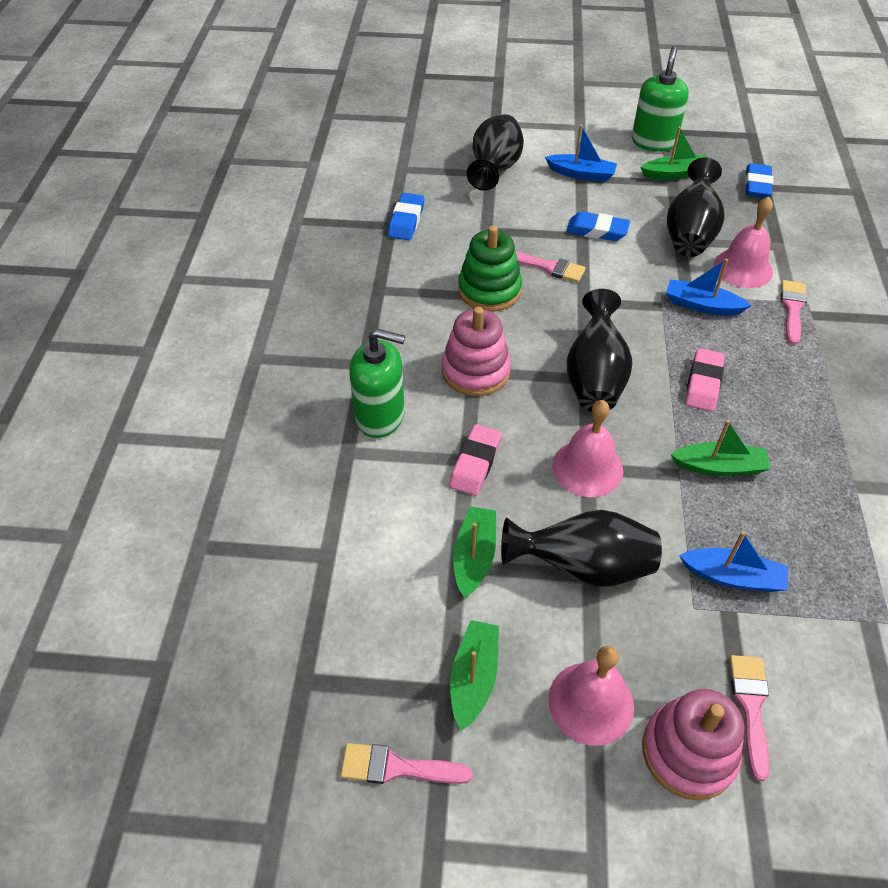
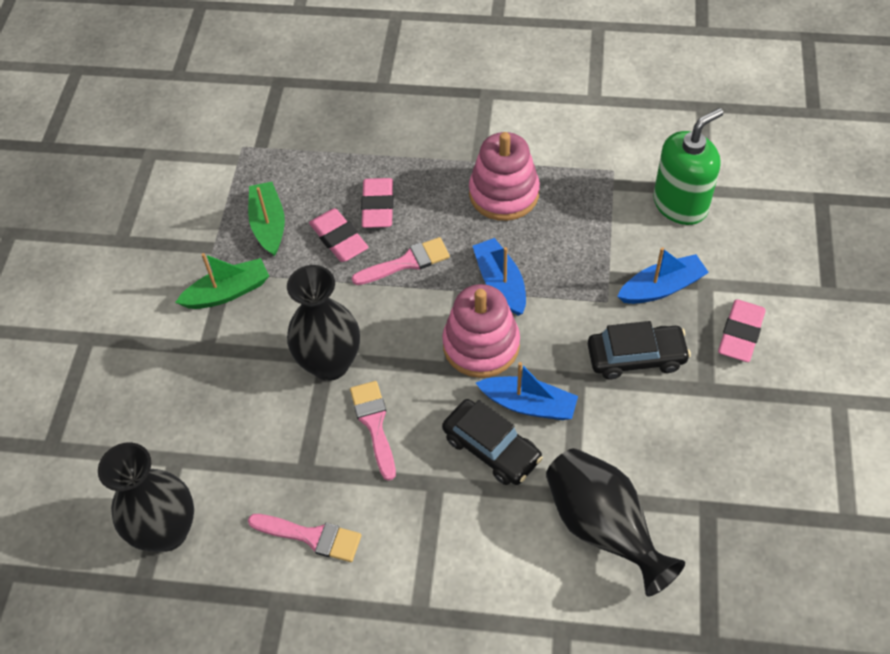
black car: 0 -> 2
black vase: 4 -> 3
blue eraser: 3 -> 0
green boat: 4 -> 2
green soap dispenser: 2 -> 1
green stacking toy: 1 -> 0
pink bell: 3 -> 0
pink brush: 4 -> 3
pink eraser: 2 -> 3

